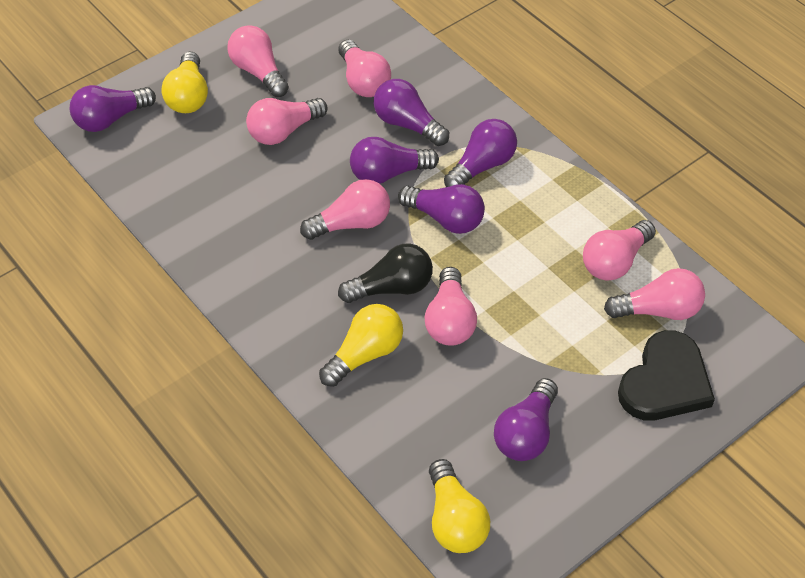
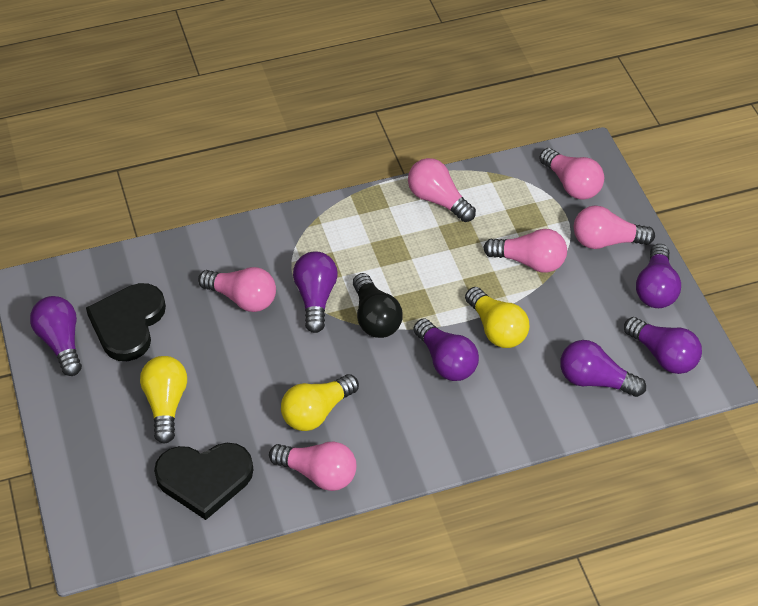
black heart: 1 -> 2
pink light bulb: 7 -> 6

